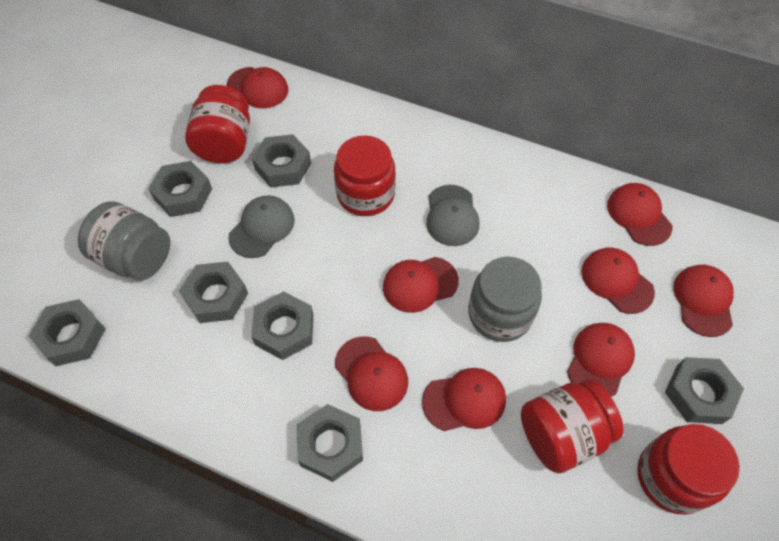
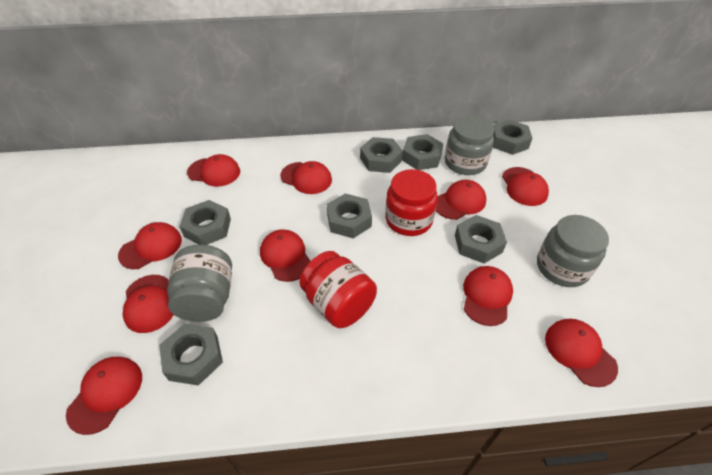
grey cap: 2 -> 0
grey jar: 2 -> 3
red cap: 8 -> 10
red jar: 4 -> 2

